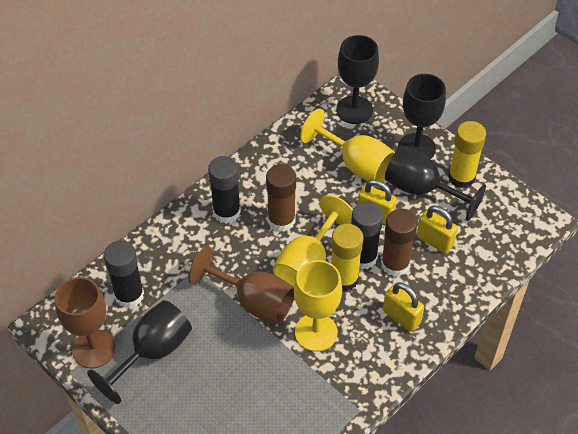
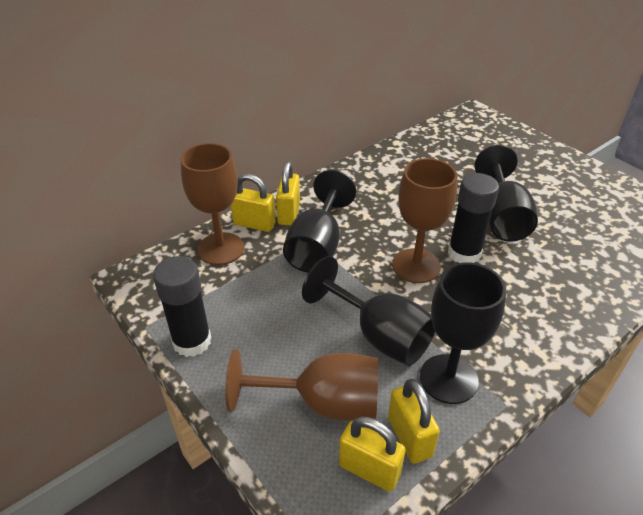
black glue stick: 3 -> 2
brown glue stick: 2 -> 0
brown goblet: 2 -> 3
yellow glue stick: 2 -> 0
yellow goblet: 3 -> 0
yellow padlock: 3 -> 4

